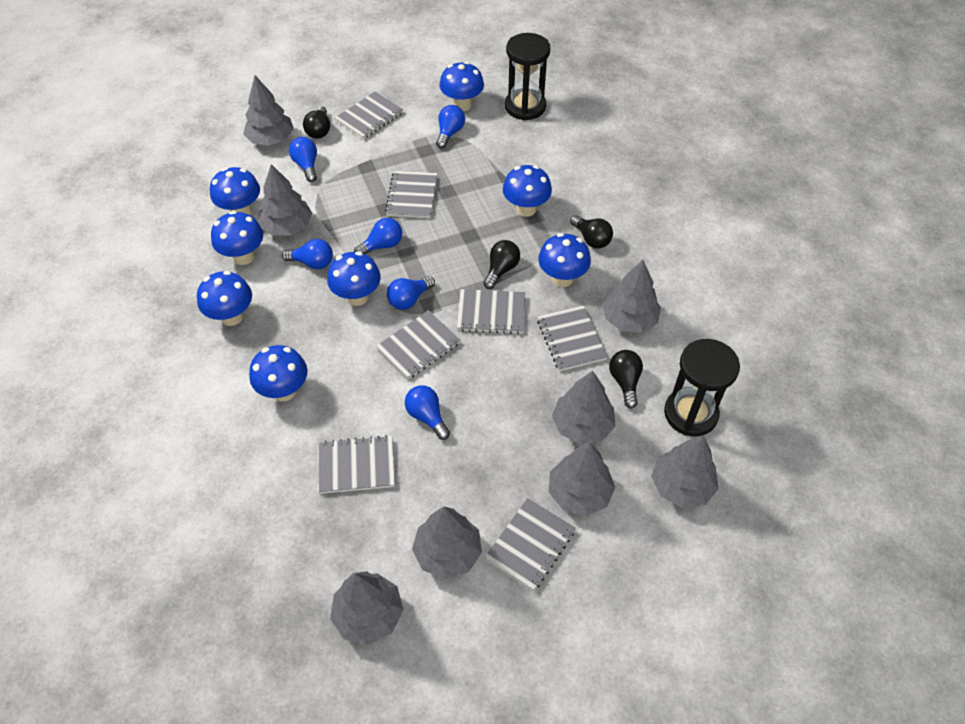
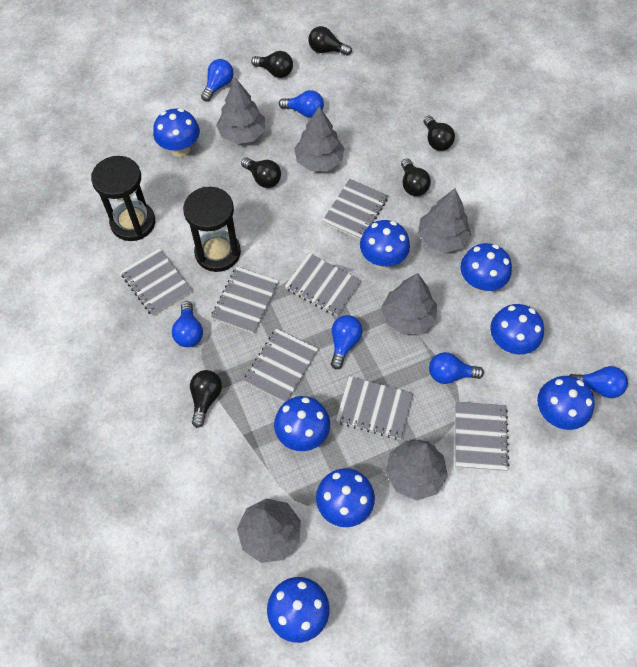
black light bulb: 4 -> 6
grey tree: 8 -> 6

